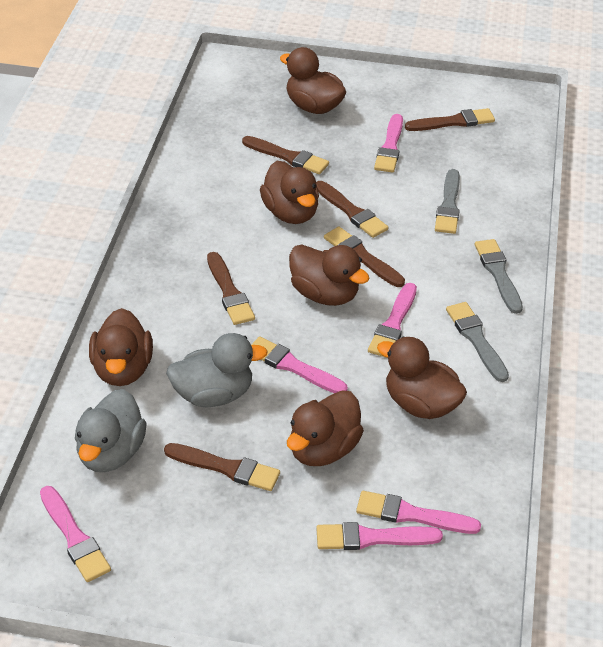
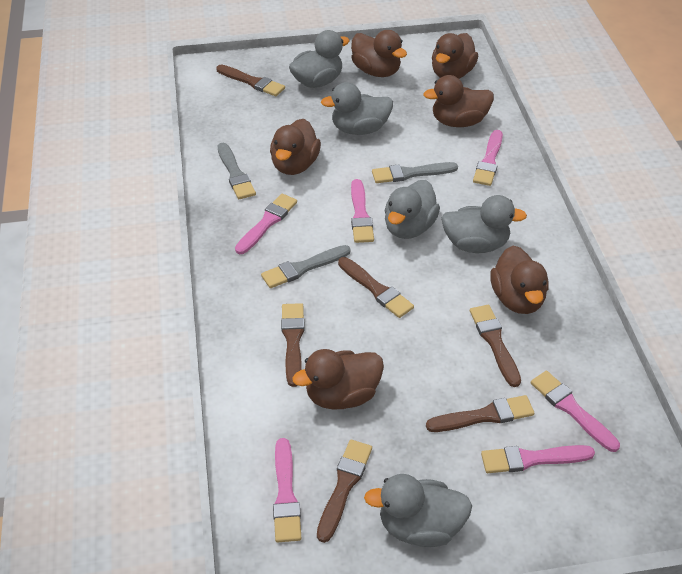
grey duck: 2 -> 5

